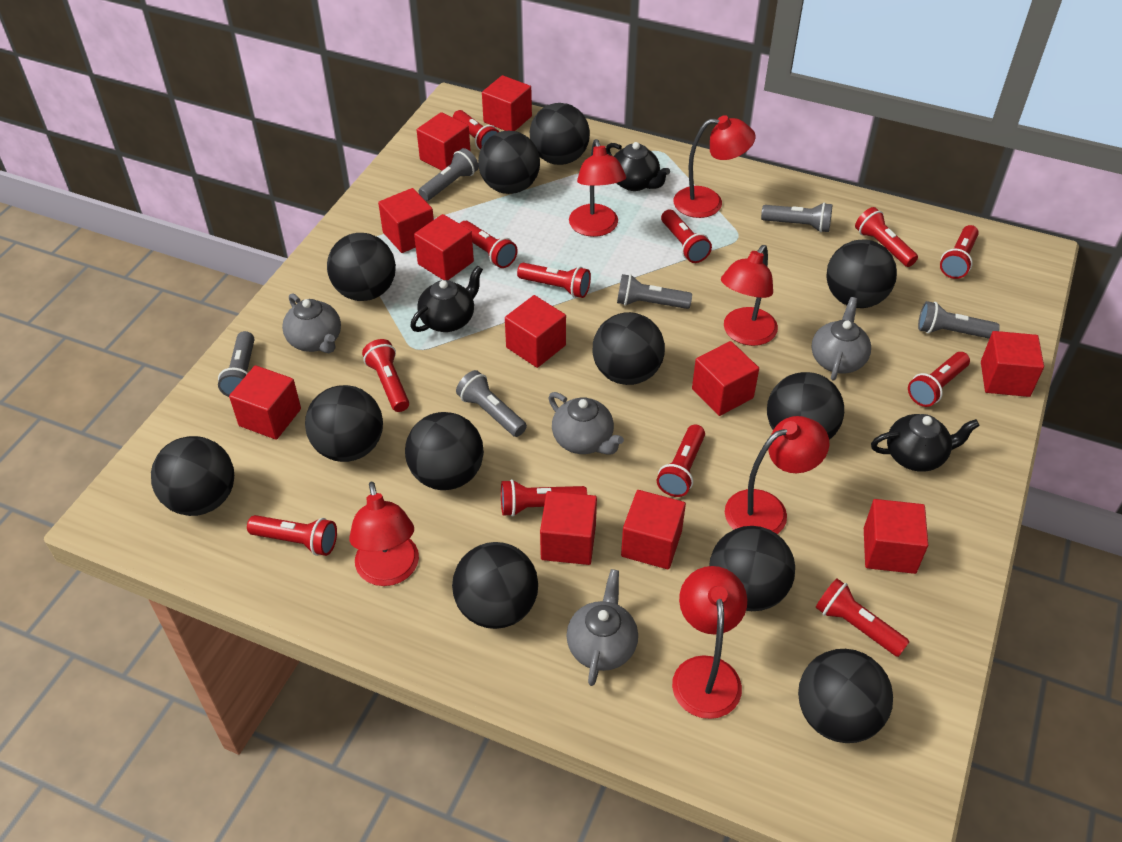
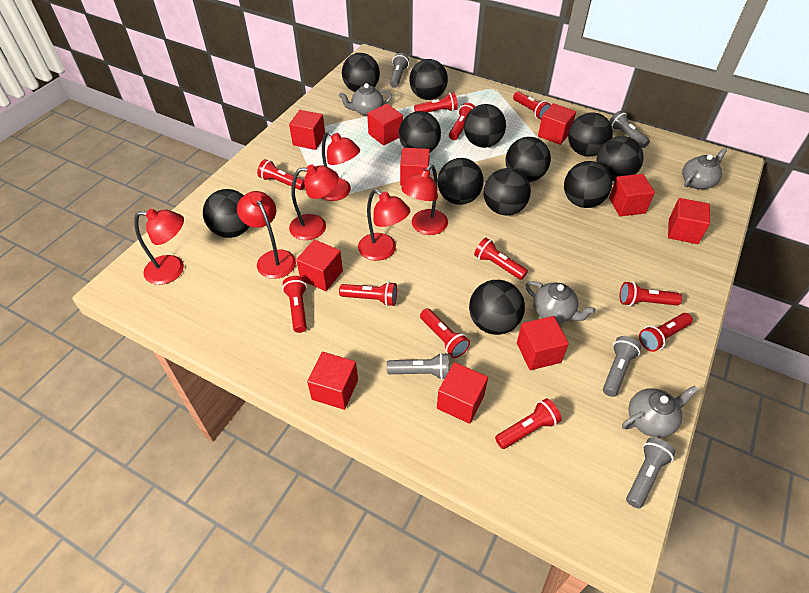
black teapot: 3 -> 0
grey flashlight: 6 -> 5
red cube: 11 -> 10
red flashlight: 12 -> 11

